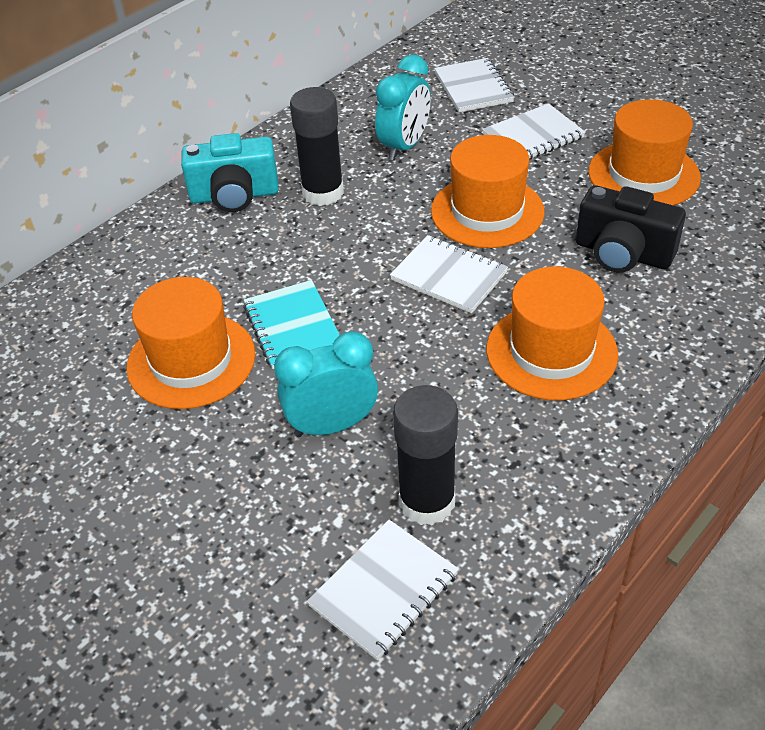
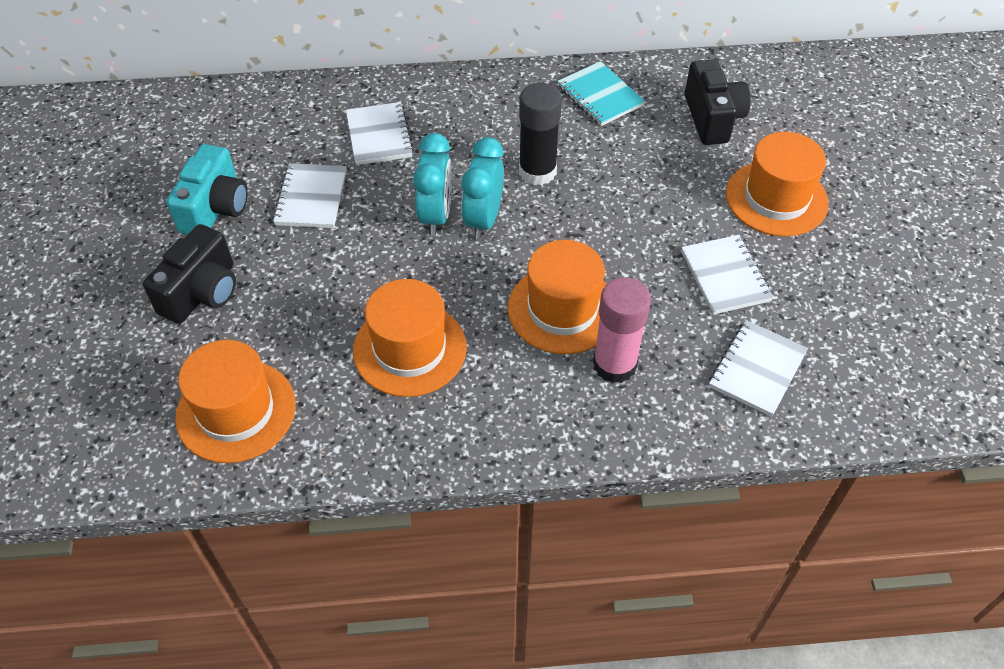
black camera: 1 -> 2
black glue stick: 2 -> 1
pink glue stick: 0 -> 1

